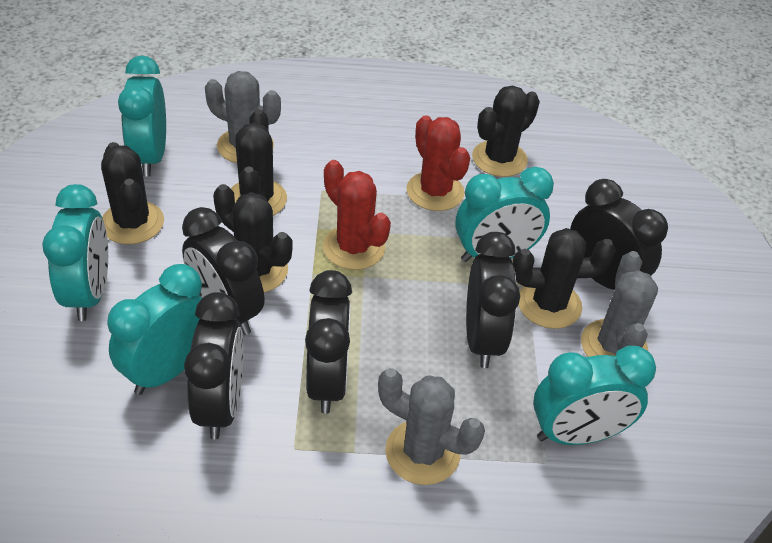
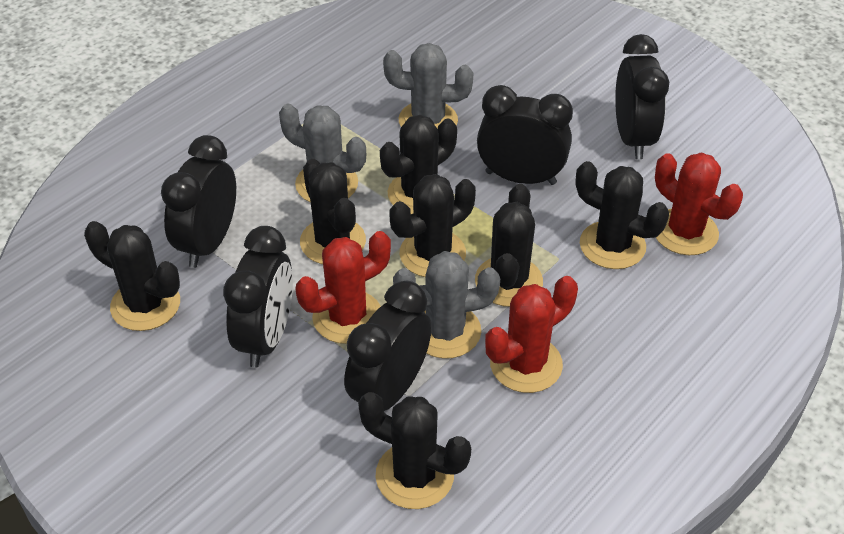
black cactus: 5 -> 7
red cactus: 2 -> 3
turquoise clock: 5 -> 0

